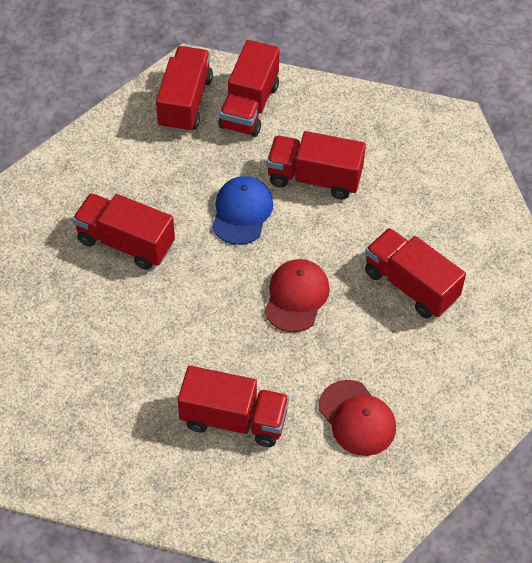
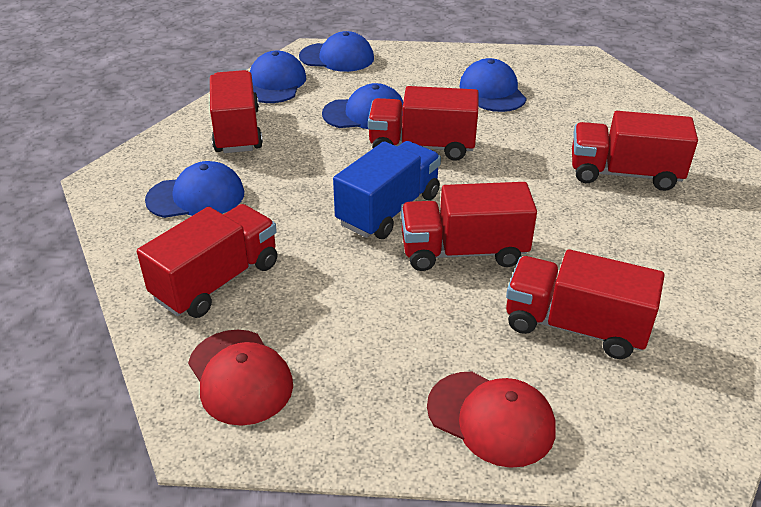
blue cap: 1 -> 5
blue truck: 0 -> 1

